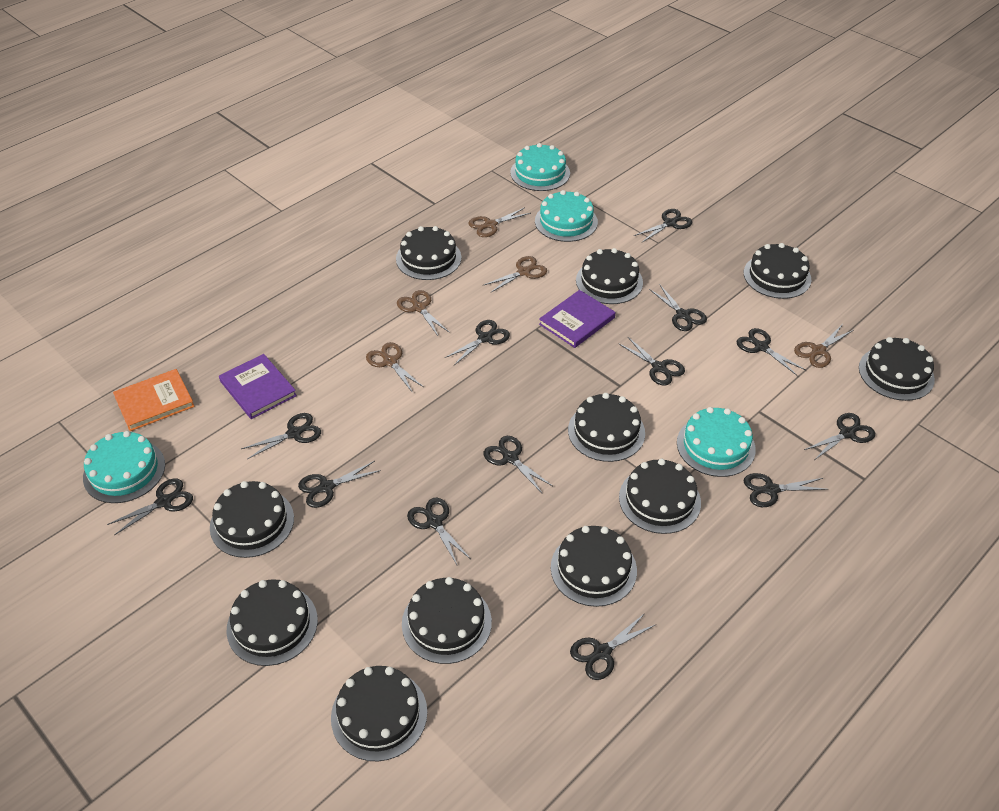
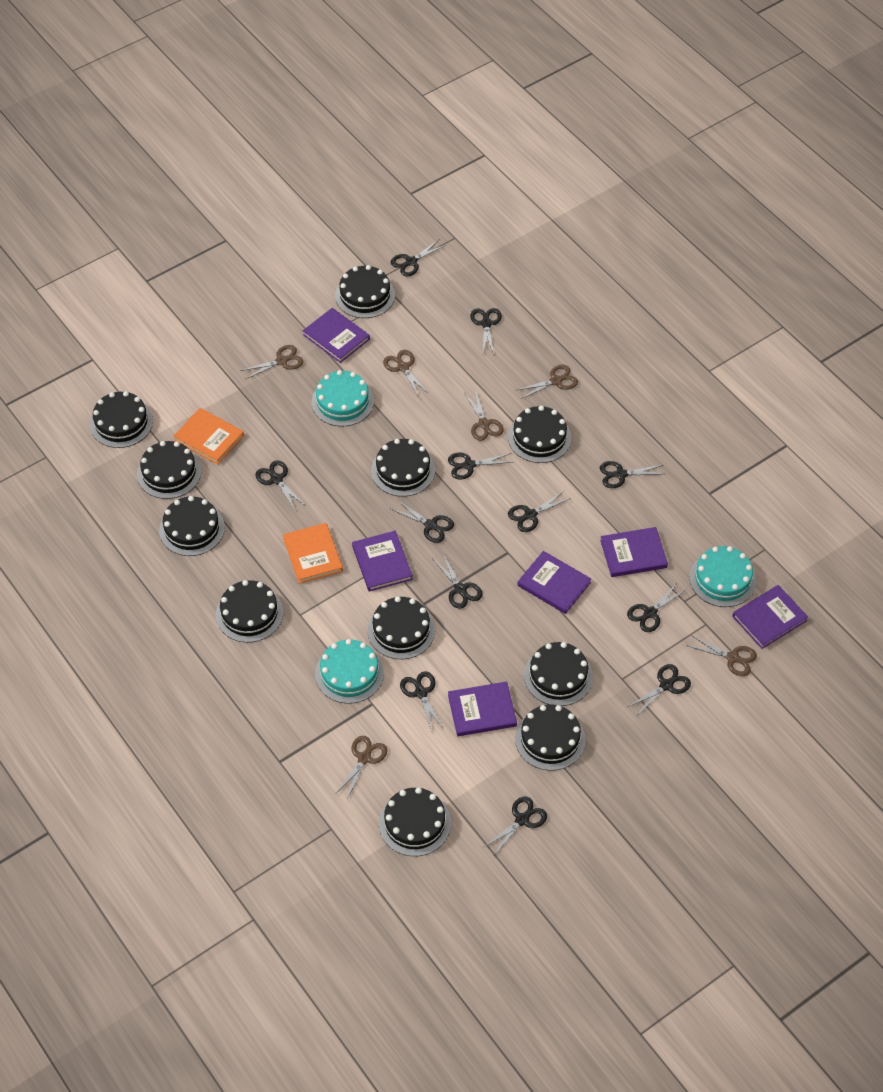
black scissors: 13 -> 12
brown scissors: 5 -> 6
orange book: 1 -> 2
purple book: 2 -> 6
turquoise cake: 4 -> 3

